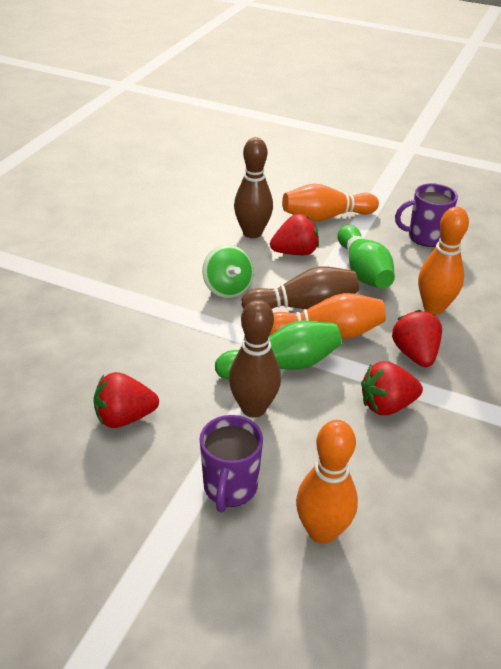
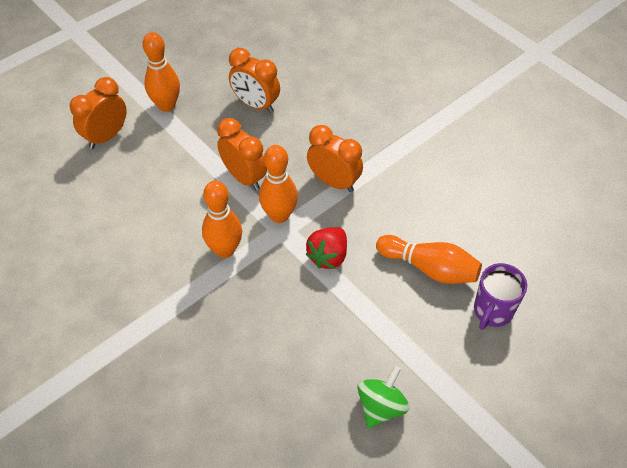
brown bowling pin: 3 -> 0
green bowling pin: 2 -> 0
orange clock: 0 -> 4
purple mug: 2 -> 1
red strawberry: 4 -> 1

